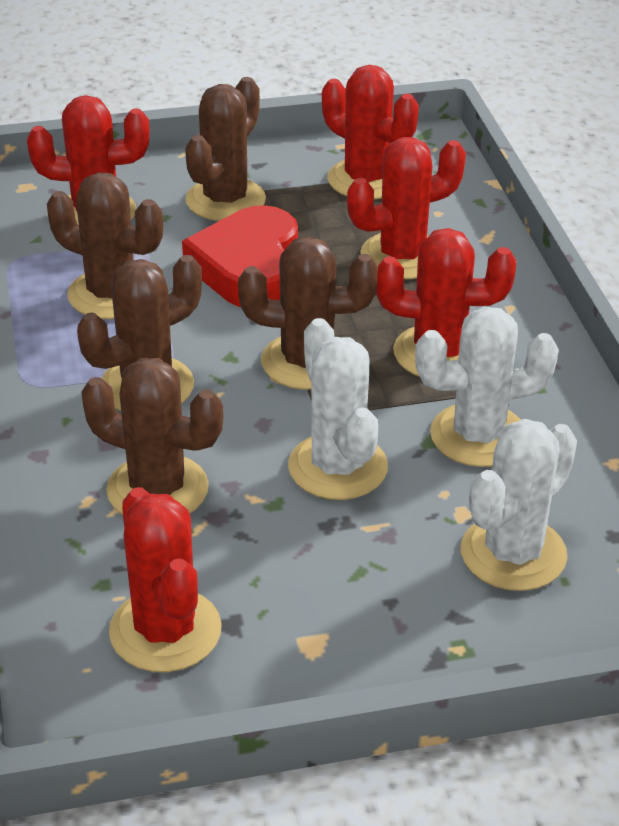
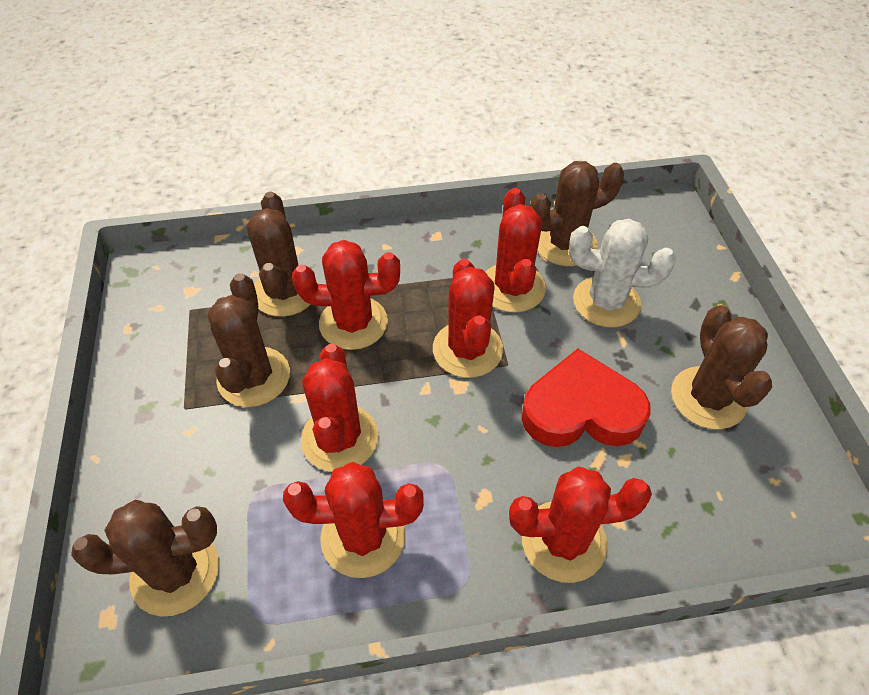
red cactus: 5 -> 6
white cactus: 3 -> 1

